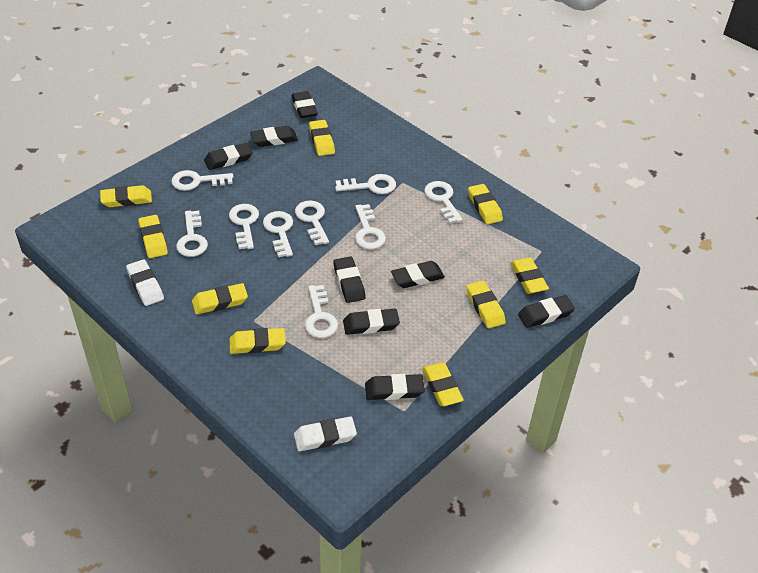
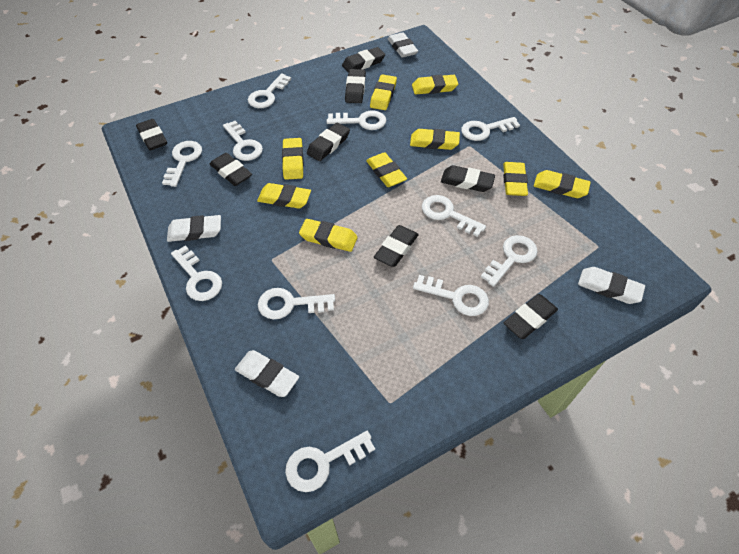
white eraser: 2 -> 4
white key: 9 -> 11

